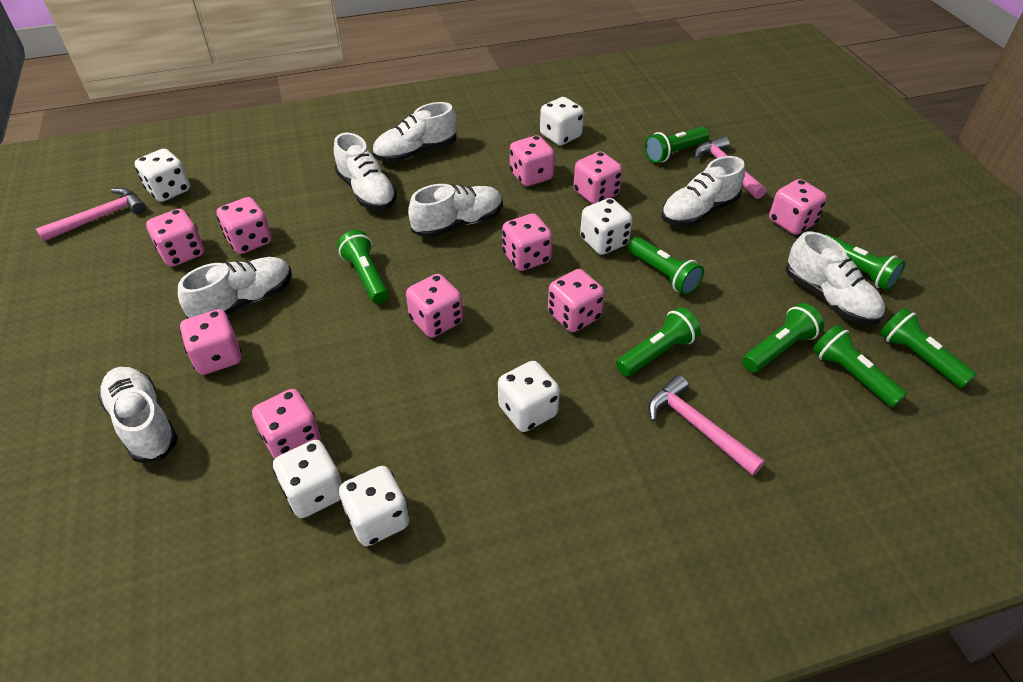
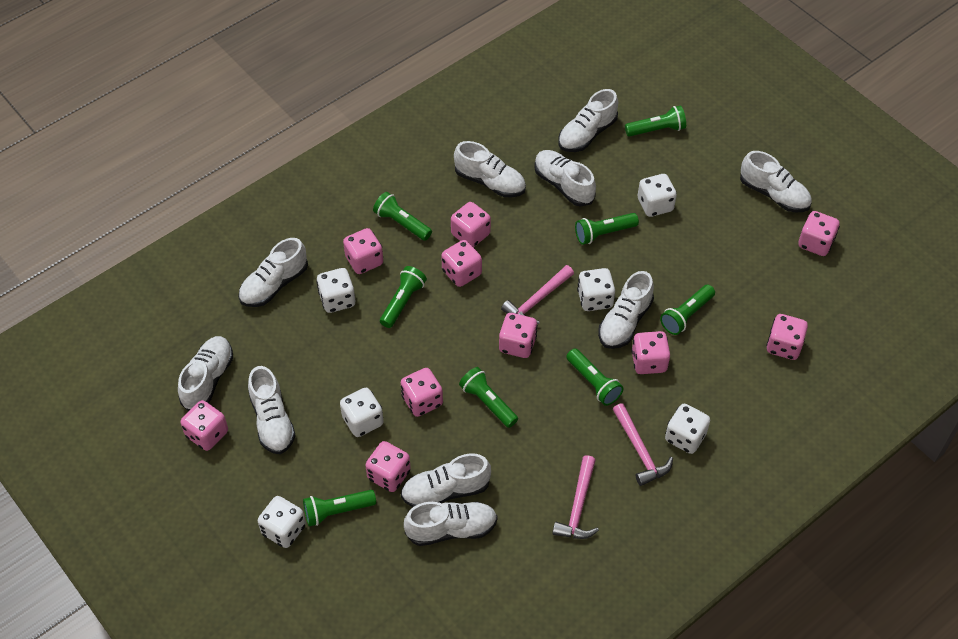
white shoe: 7 -> 10

